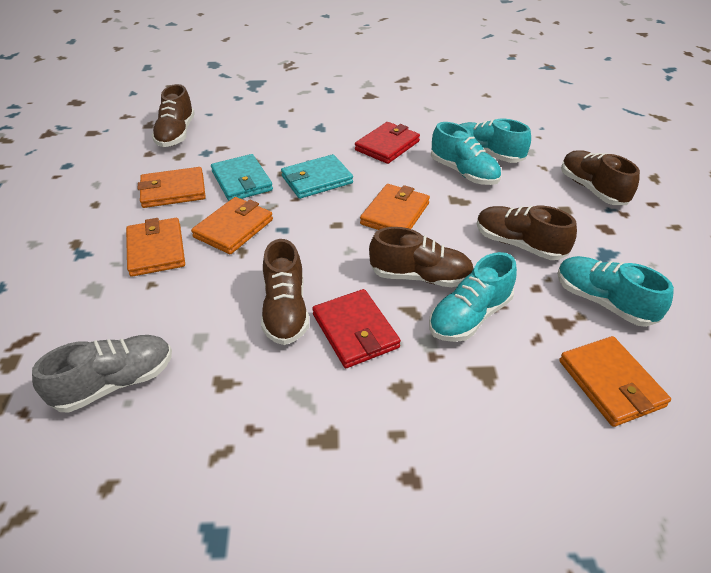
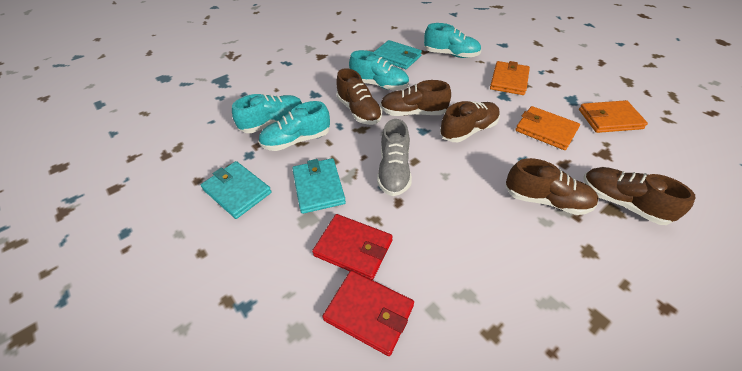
orange wallet: 5 -> 3
turquoise wallet: 2 -> 3

